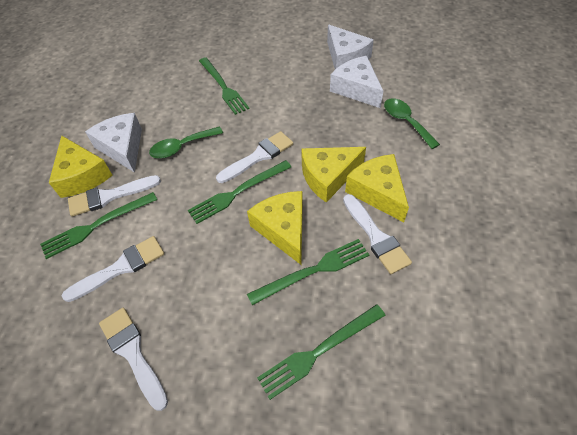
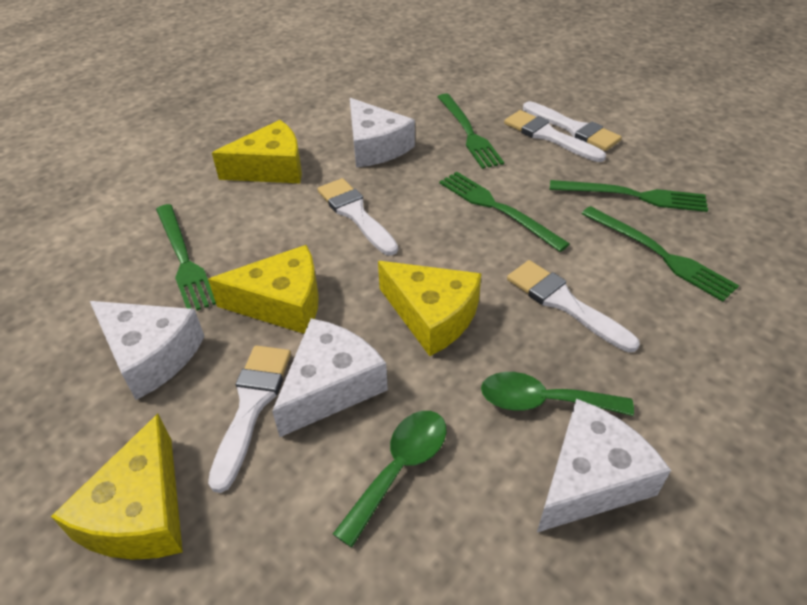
white cheese: 3 -> 4

